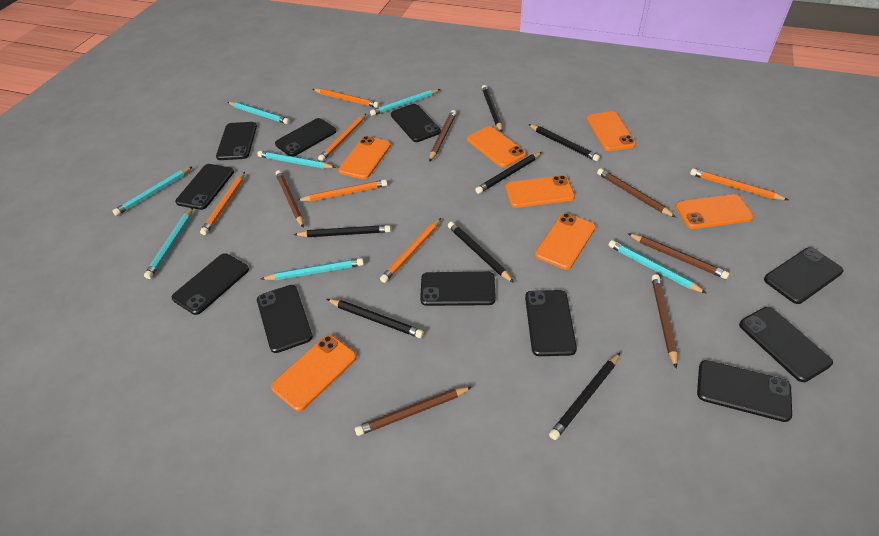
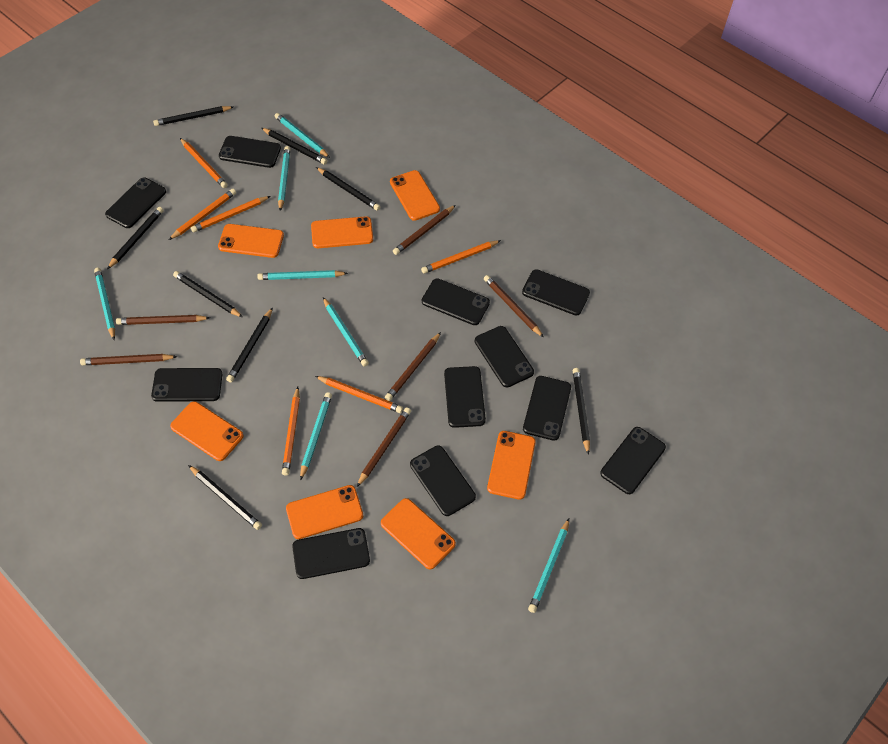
black pencil: 7 -> 8

